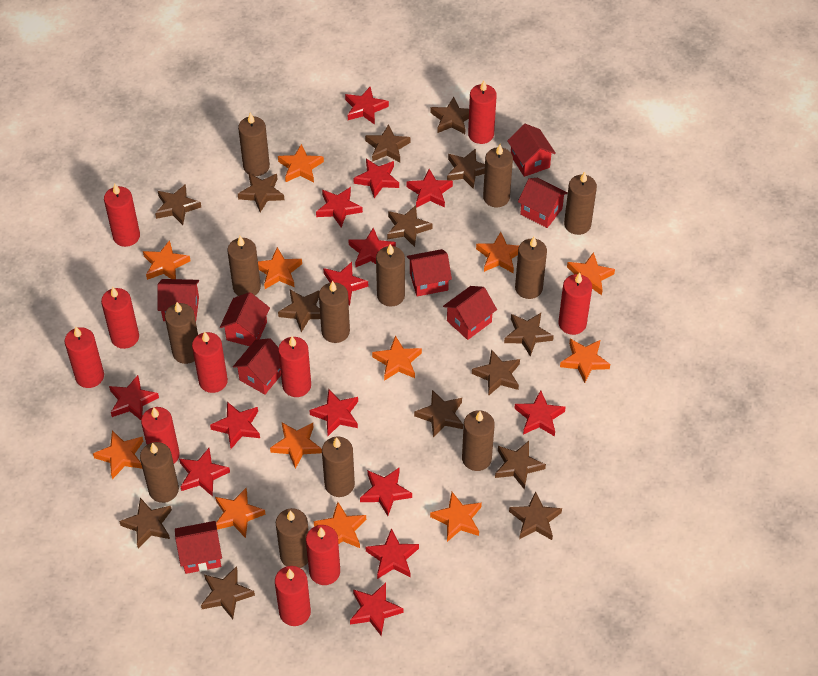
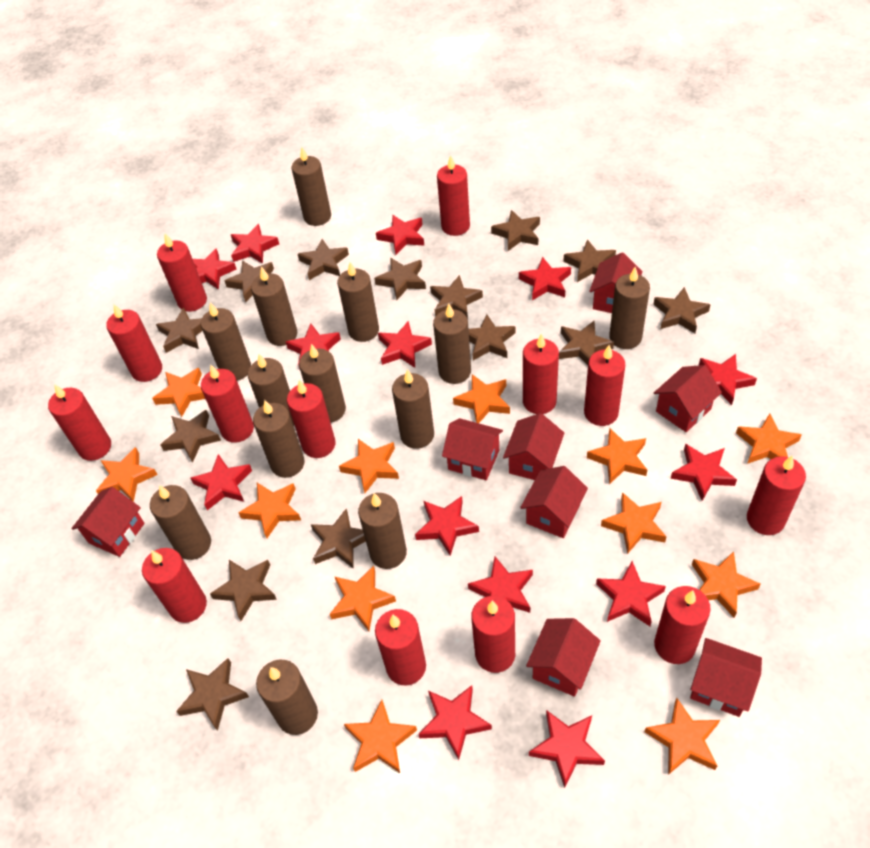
brown candle: 12 -> 13
red candle: 10 -> 13

